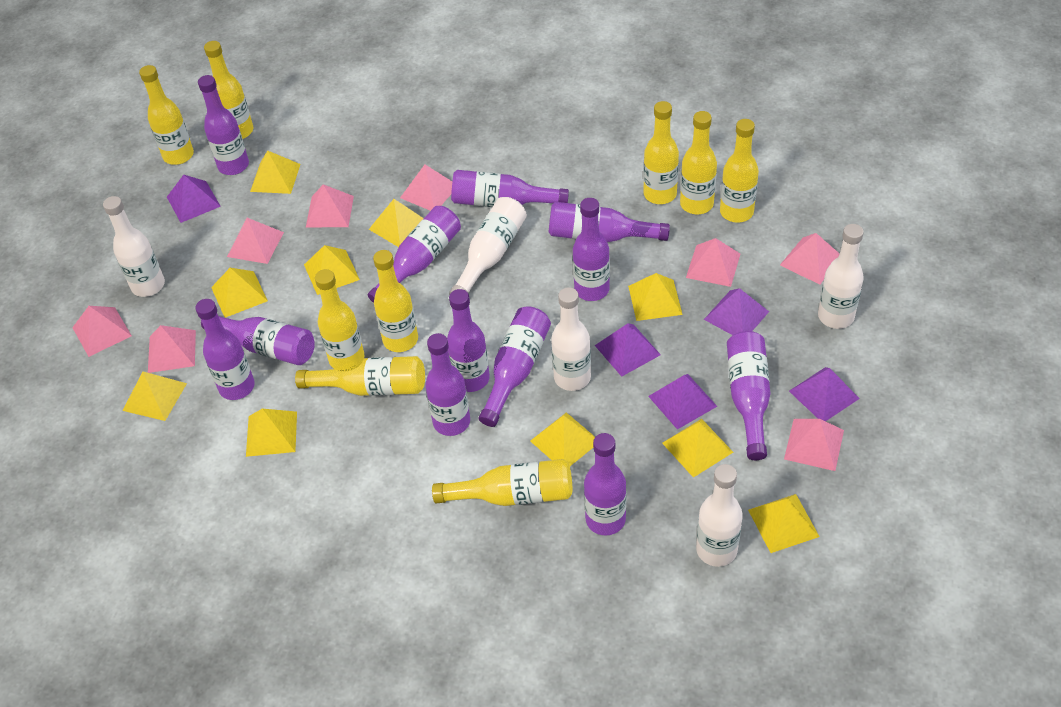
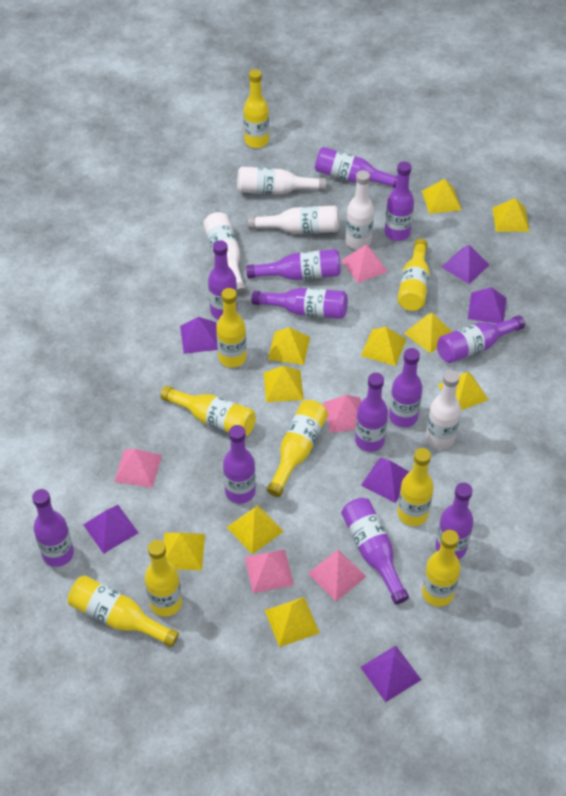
pink pyramid: 8 -> 5
purple pyramid: 5 -> 6

